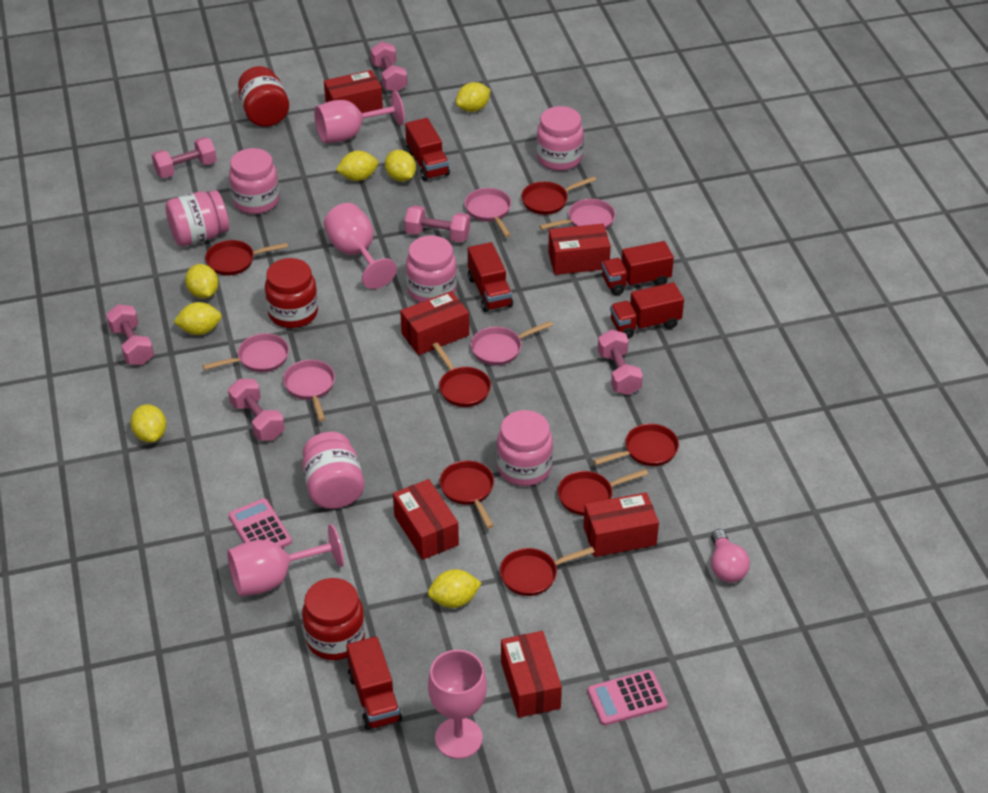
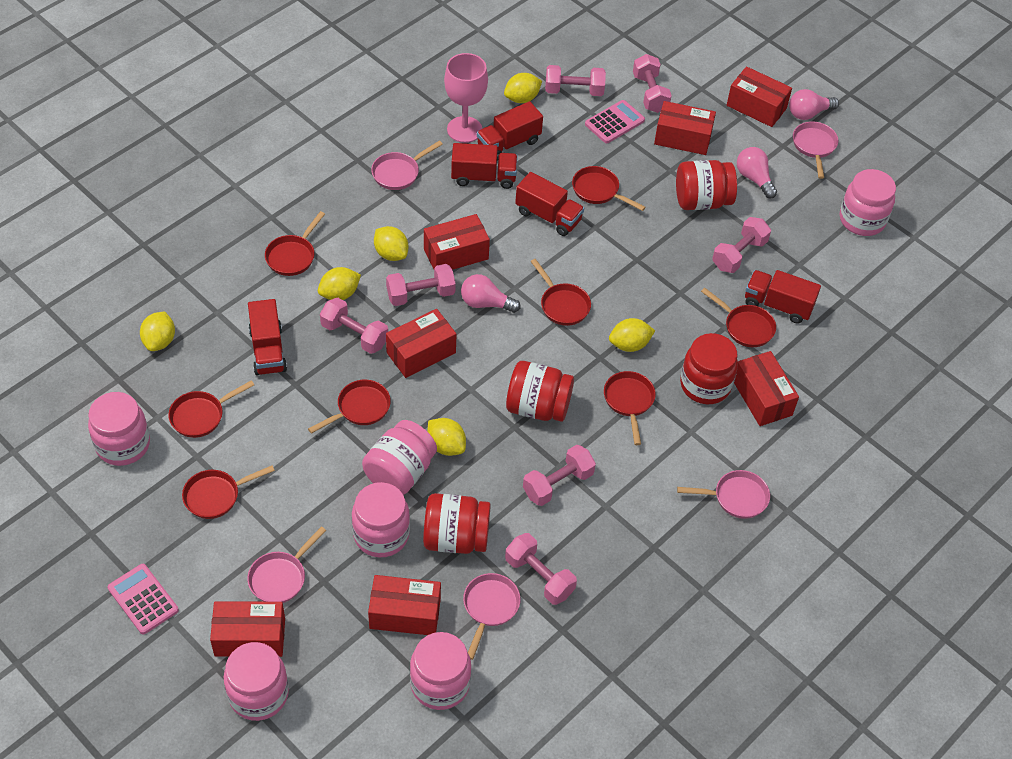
pink dumbbell: 6 -> 7
pink goblet: 4 -> 1
pink light bulb: 1 -> 3
red box: 6 -> 7
red jar: 3 -> 4
red pan: 7 -> 8
yellow lemon: 7 -> 6

